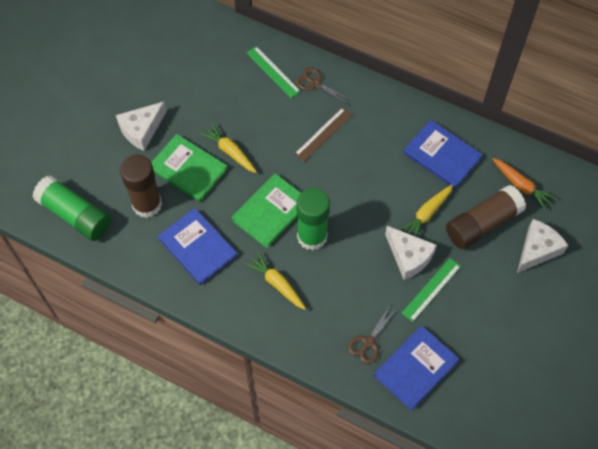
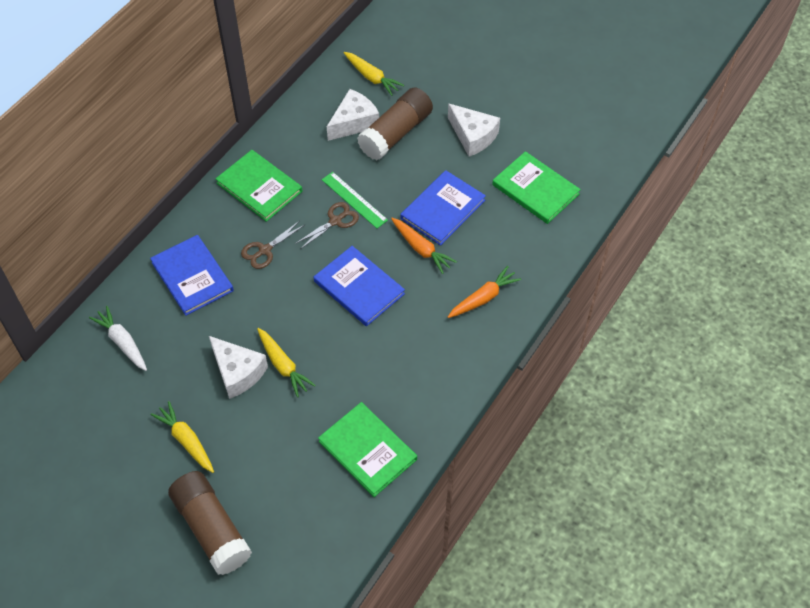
brown ruler: 1 -> 0
green book: 2 -> 3
green glue stick: 2 -> 0
green ruler: 2 -> 1
orange carrot: 1 -> 2
white carrot: 0 -> 1

